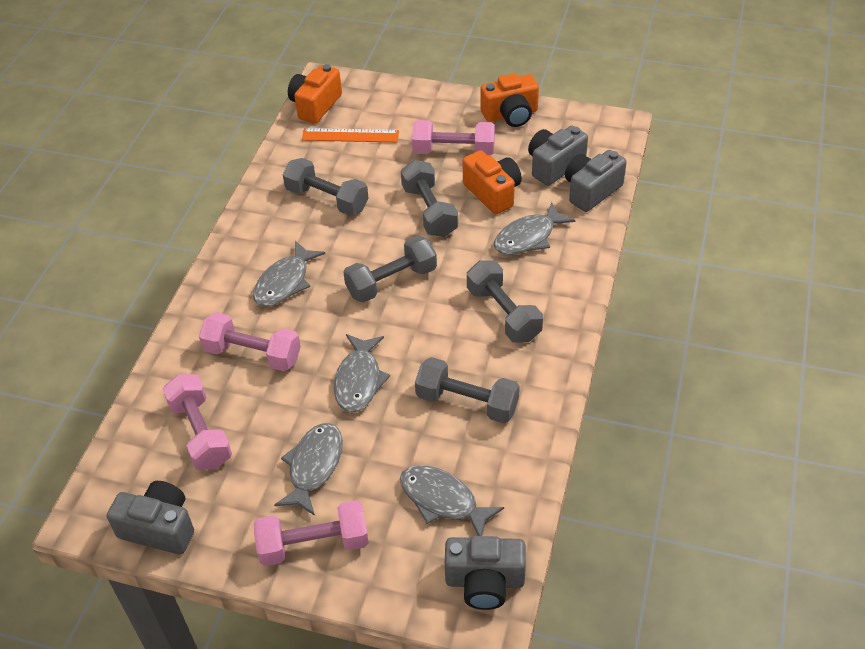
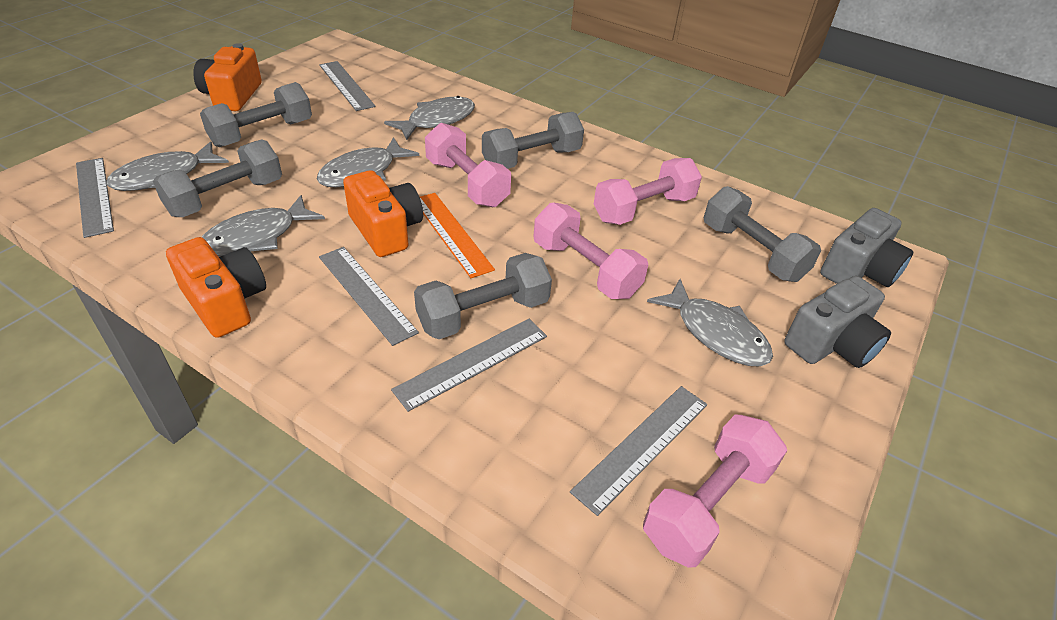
grey camera: 4 -> 2
grey ruler: 0 -> 5

